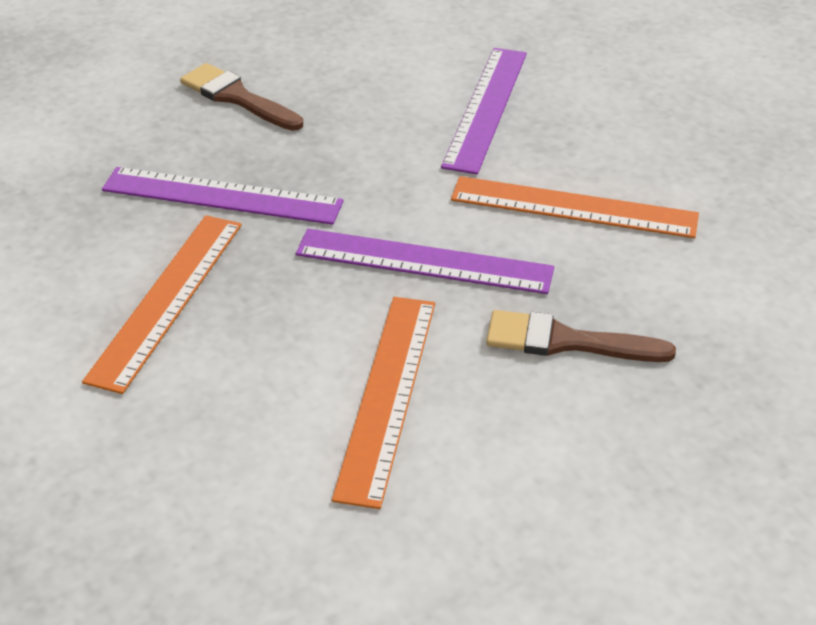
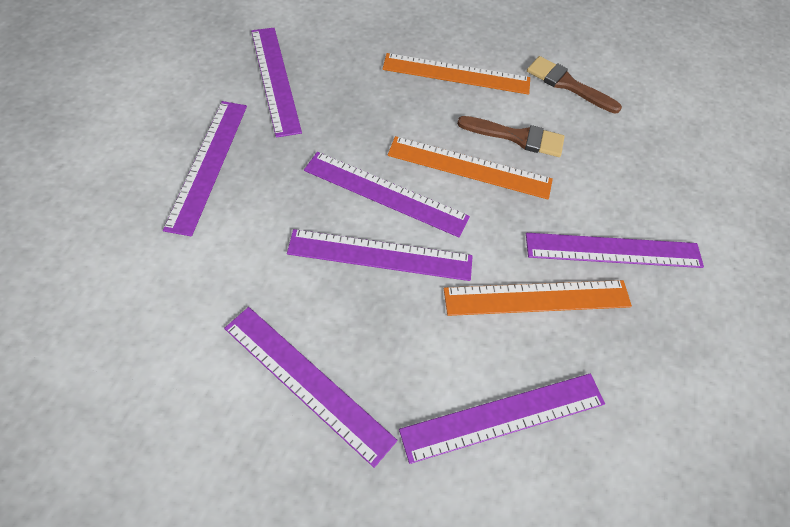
purple ruler: 3 -> 7

